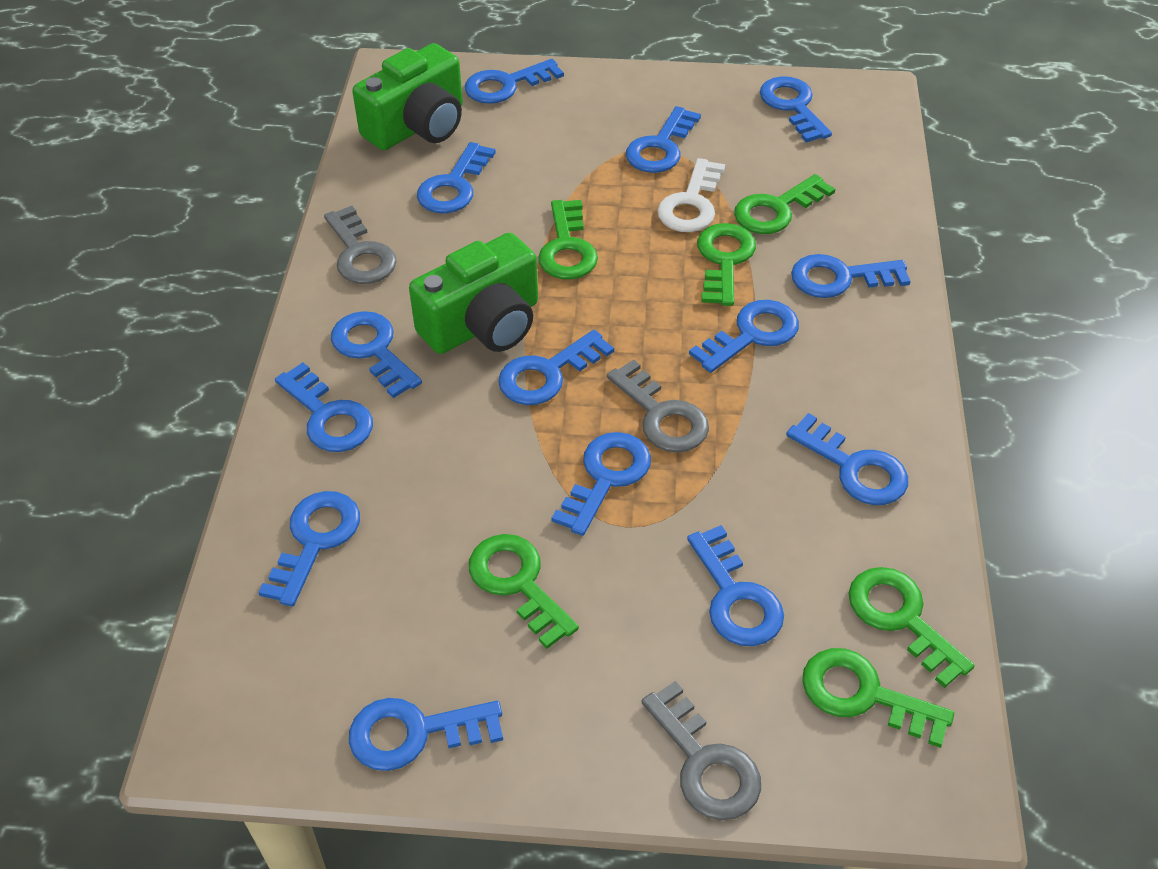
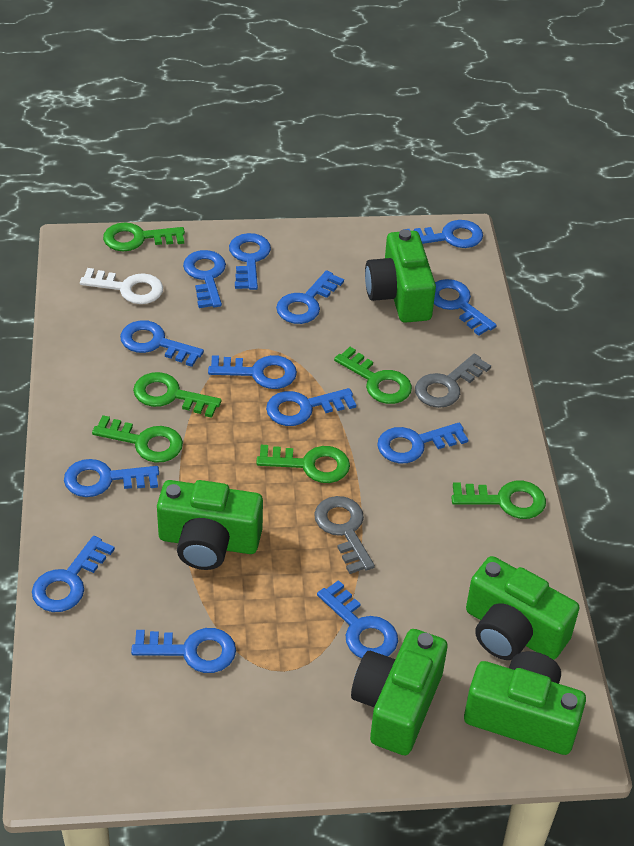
blue key: 14 -> 13
green camera: 2 -> 5
grey key: 3 -> 2

